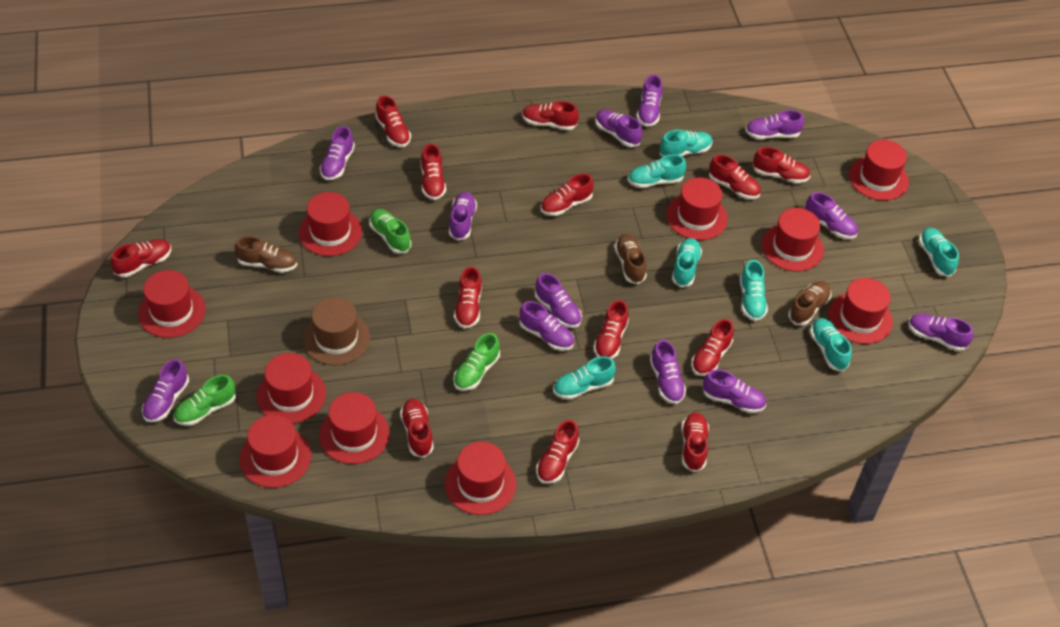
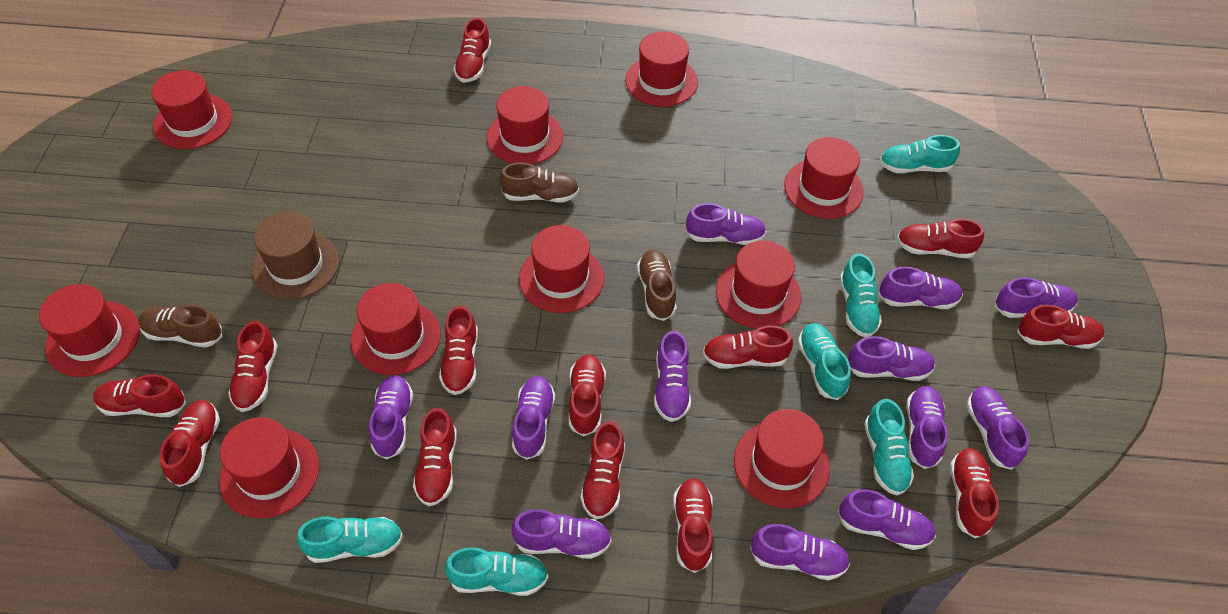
green shoe: 3 -> 0
turquoise shoe: 7 -> 6

